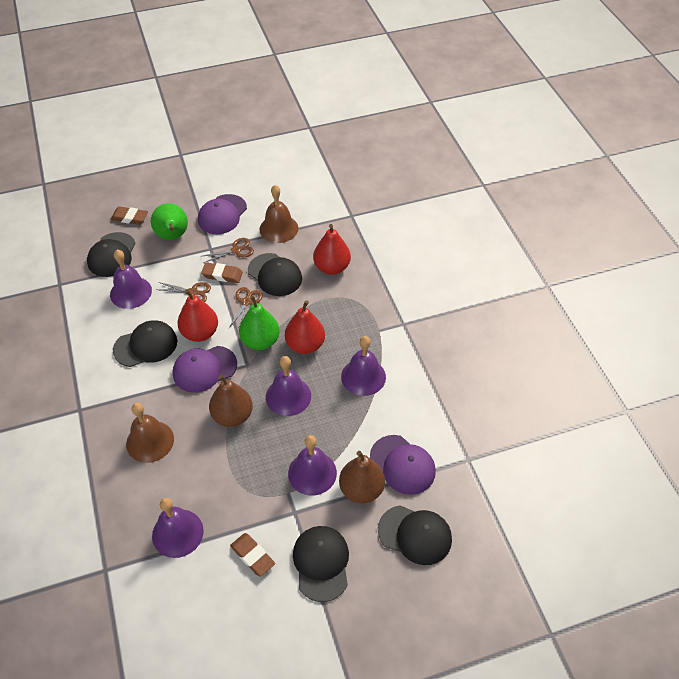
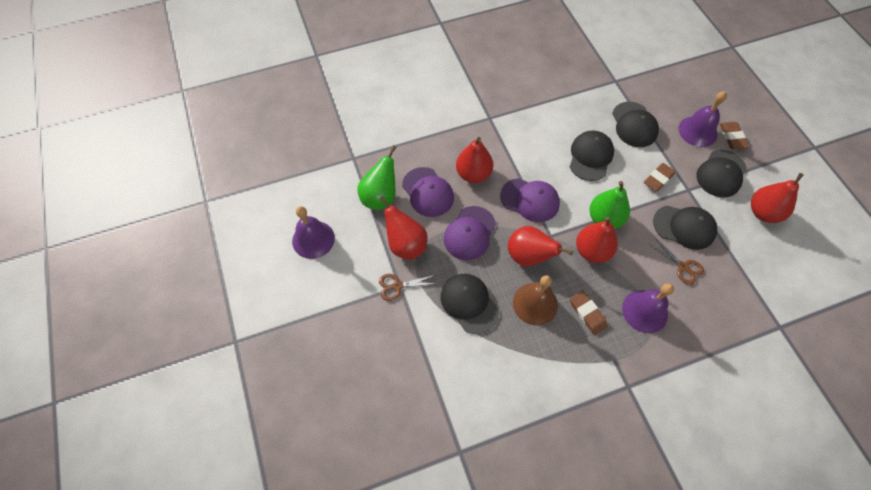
brown bell: 2 -> 1
brown pear: 2 -> 0
brown scissors: 3 -> 2
purple bell: 5 -> 3
red pear: 3 -> 5

